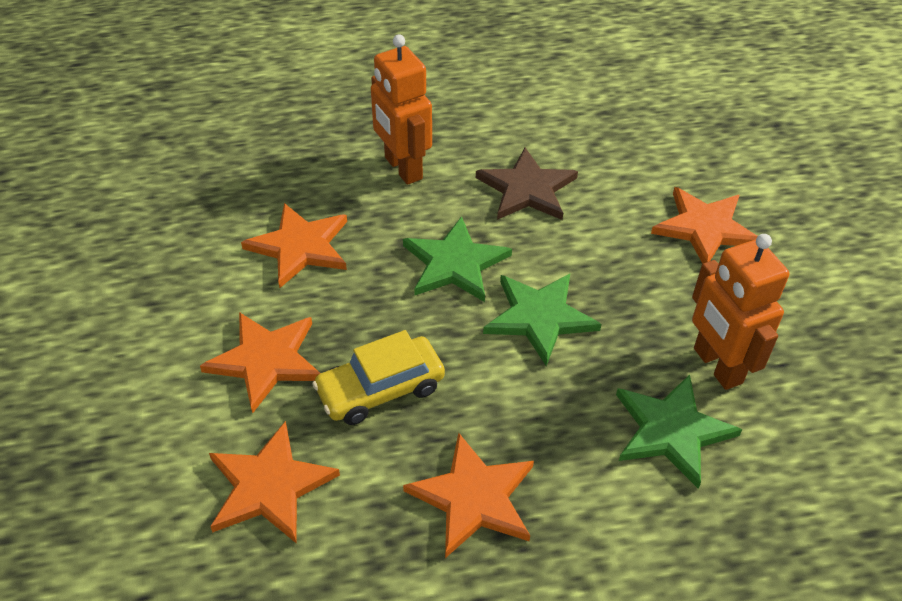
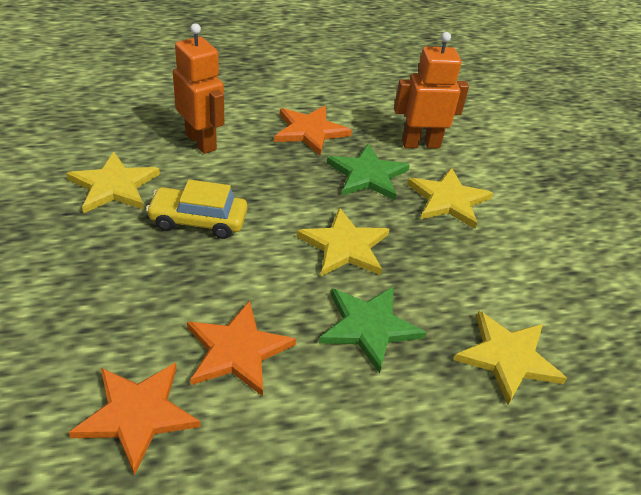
brown star: 1 -> 0
green star: 3 -> 2
orange star: 5 -> 3
yellow star: 0 -> 4

